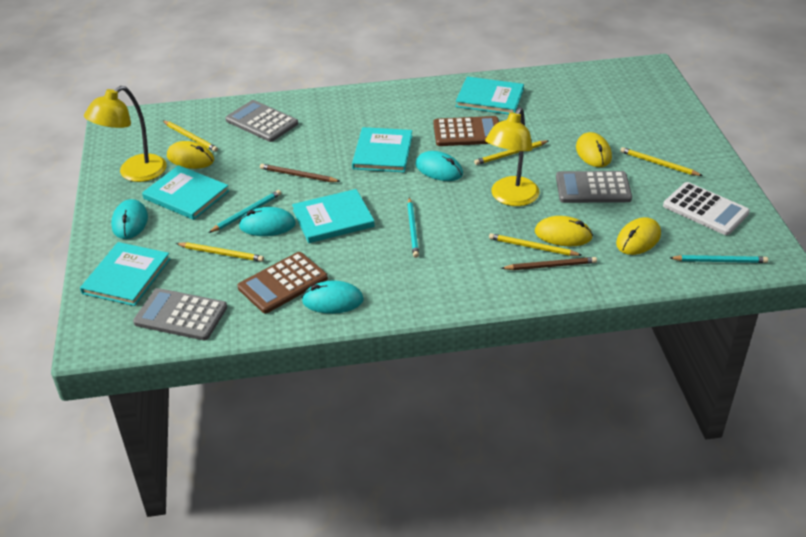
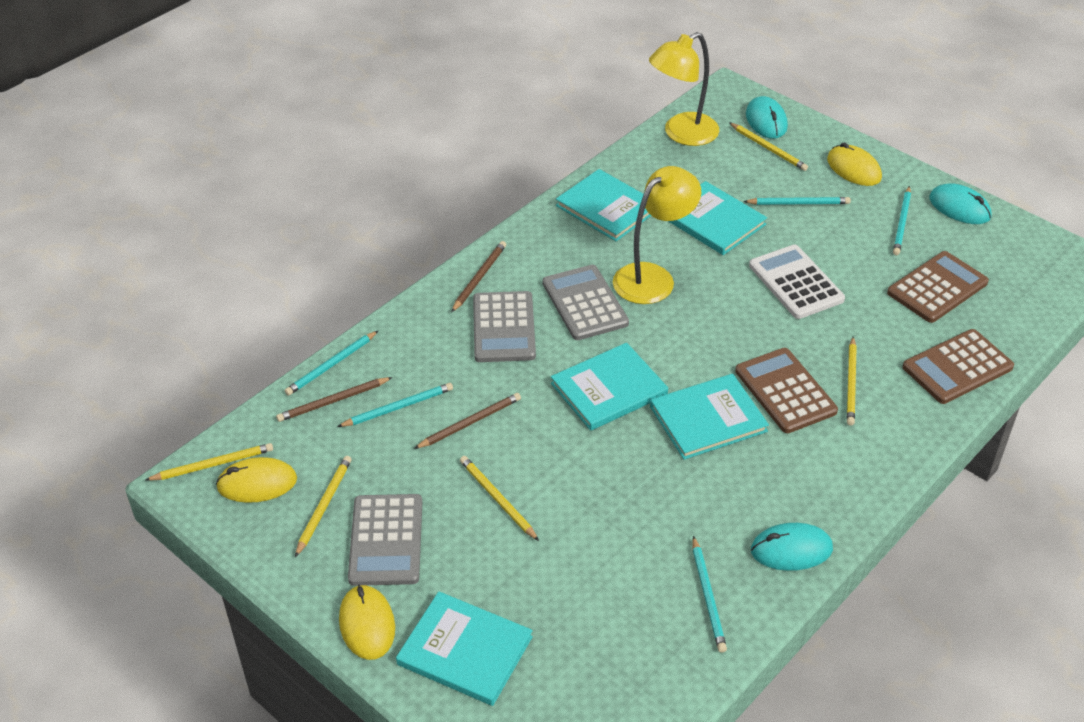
brown calculator: 2 -> 3
brown pencil: 2 -> 3
turquoise mouse: 4 -> 3
turquoise pencil: 3 -> 5
yellow mouse: 4 -> 3

